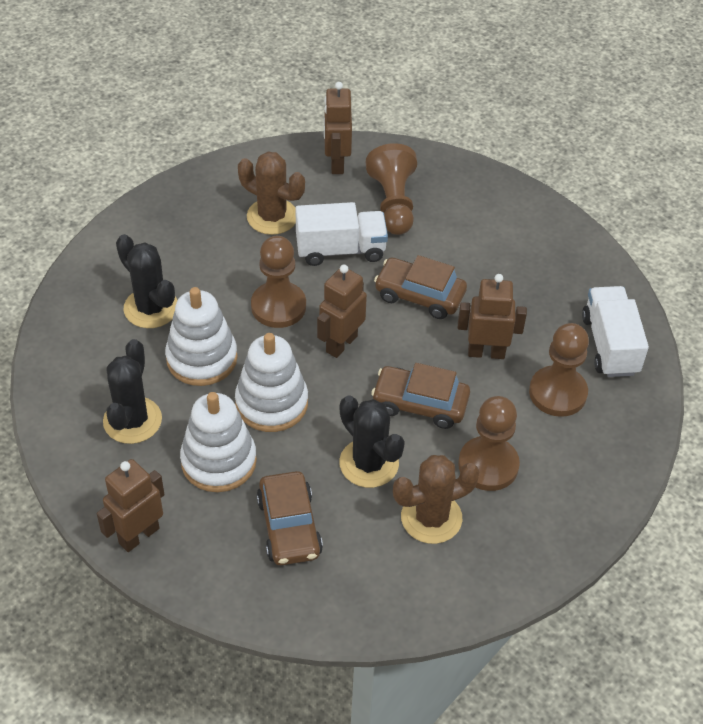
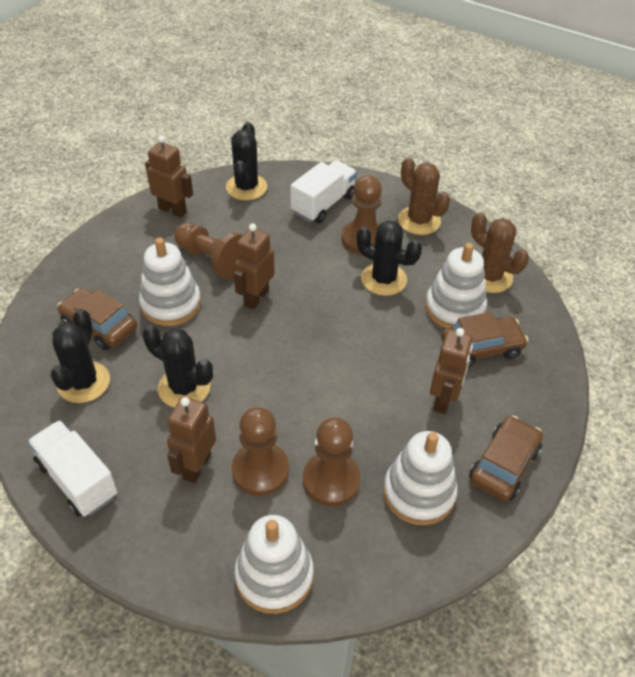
black cactus: 3 -> 4
white stacking toy: 3 -> 4

